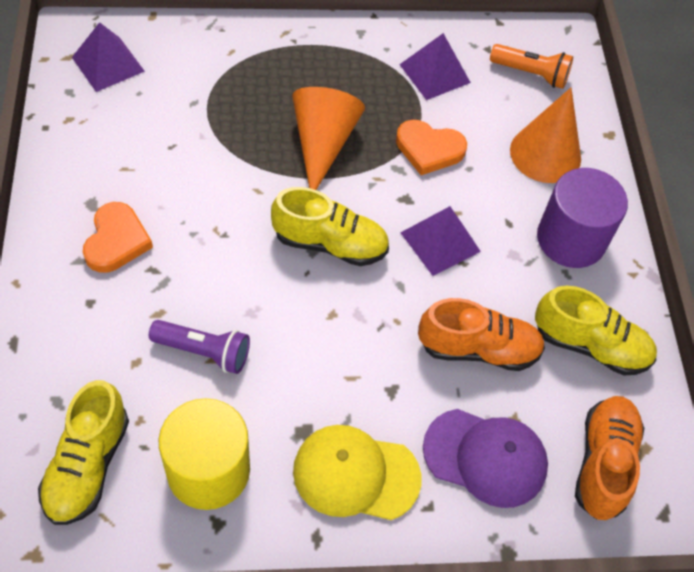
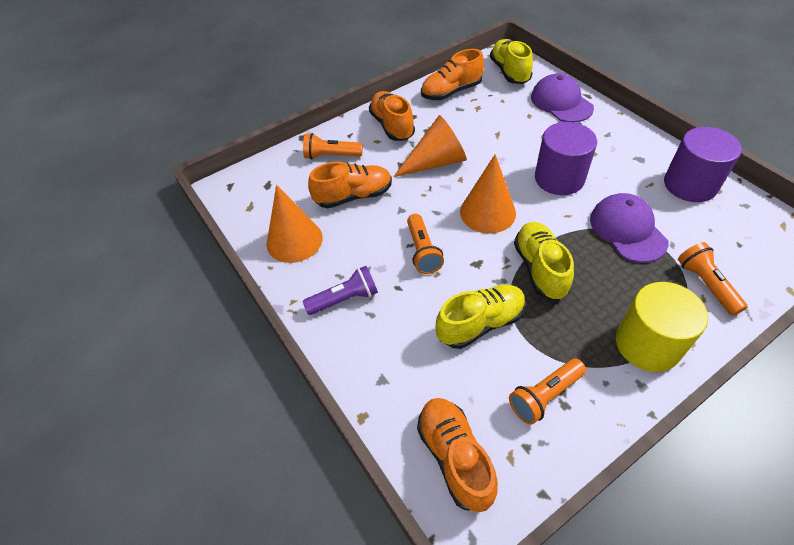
orange cone: 2 -> 3
orange flashlight: 1 -> 4
orange heart: 2 -> 0
orange shoe: 2 -> 4
purple cap: 1 -> 2
purple cylinder: 1 -> 2
purple pyramid: 3 -> 0
yellow cap: 1 -> 0

